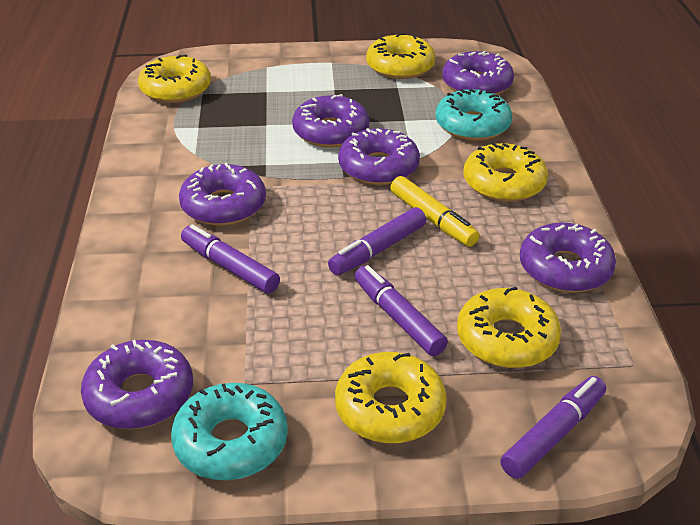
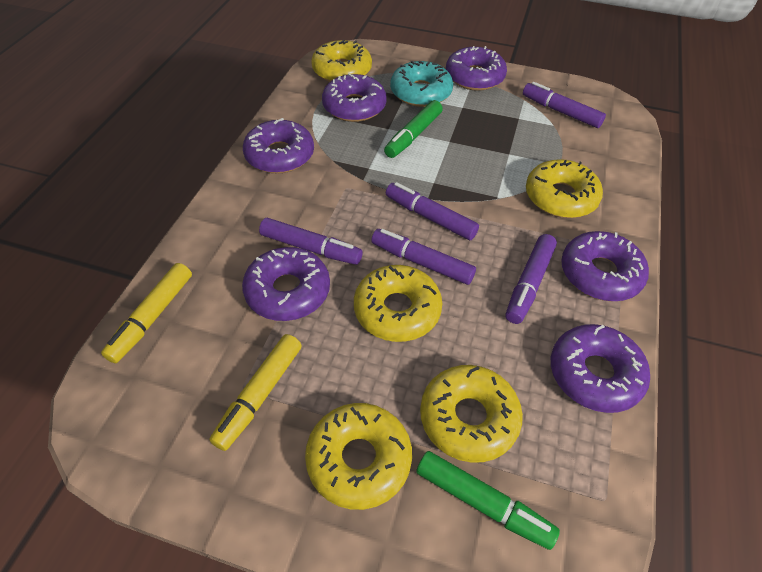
green marker: 0 -> 2
purple marker: 4 -> 5
turquoise donut: 2 -> 1
yellow marker: 1 -> 2

